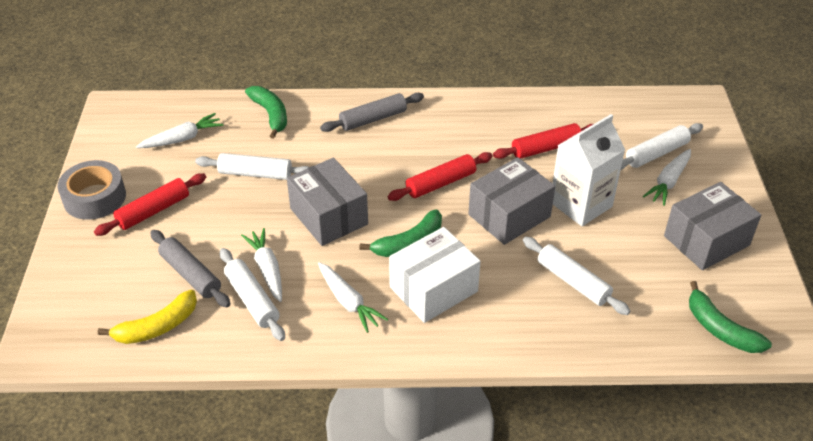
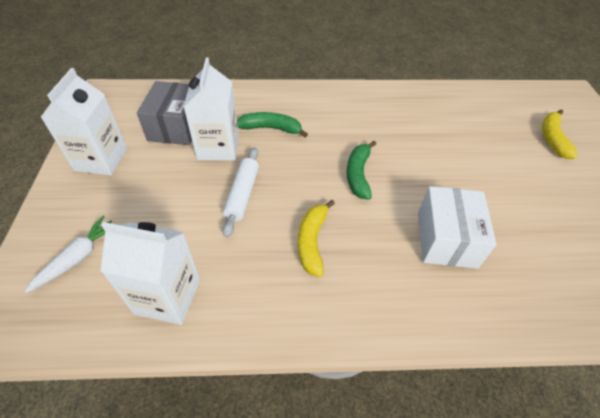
green banana: 3 -> 2
grey box: 3 -> 1
grey rolling pin: 2 -> 0
grey tape: 1 -> 0
red rolling pin: 3 -> 0
white carrot: 4 -> 1
white carton: 1 -> 3
white rolling pin: 4 -> 1
yellow banana: 1 -> 2

